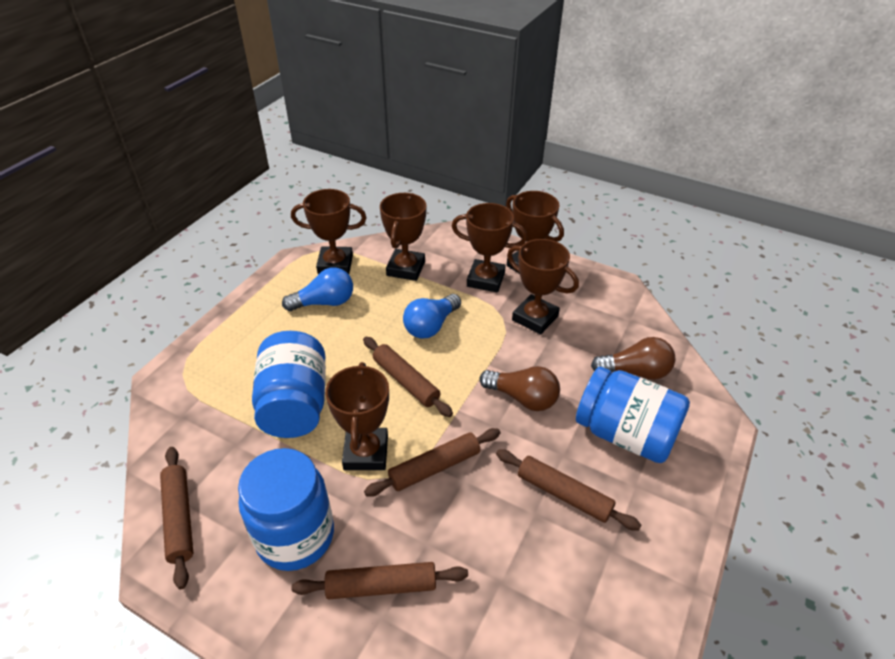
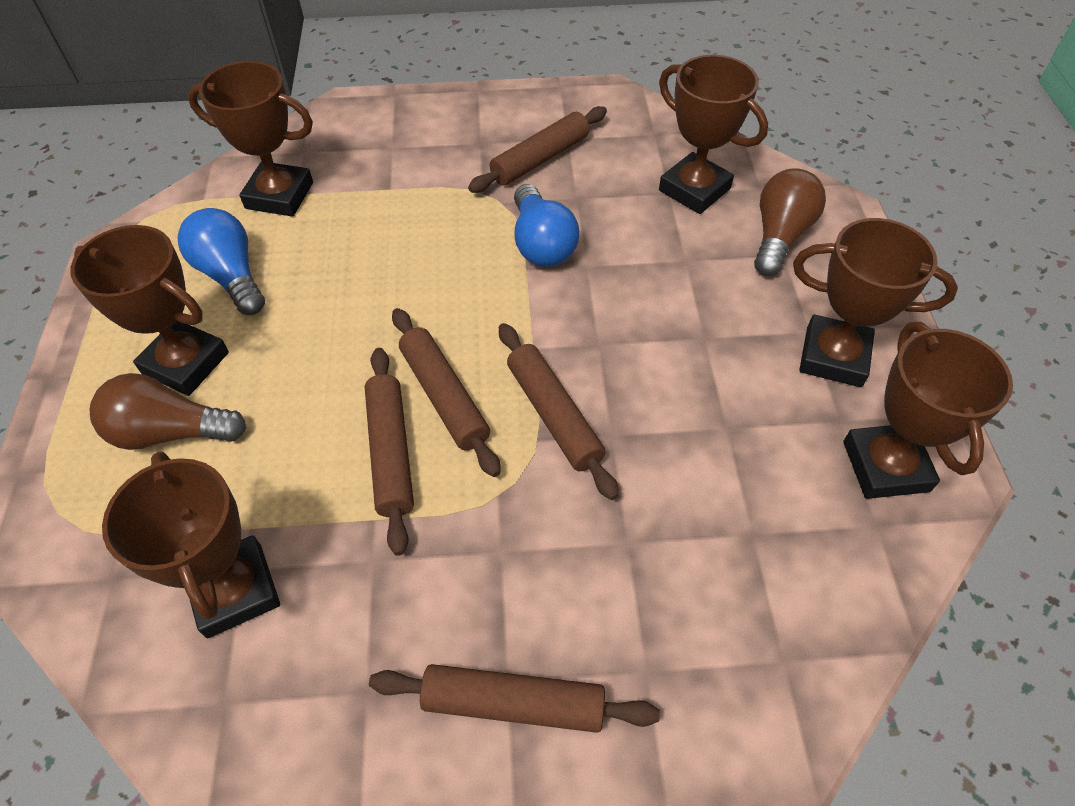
blue jar: 3 -> 0

